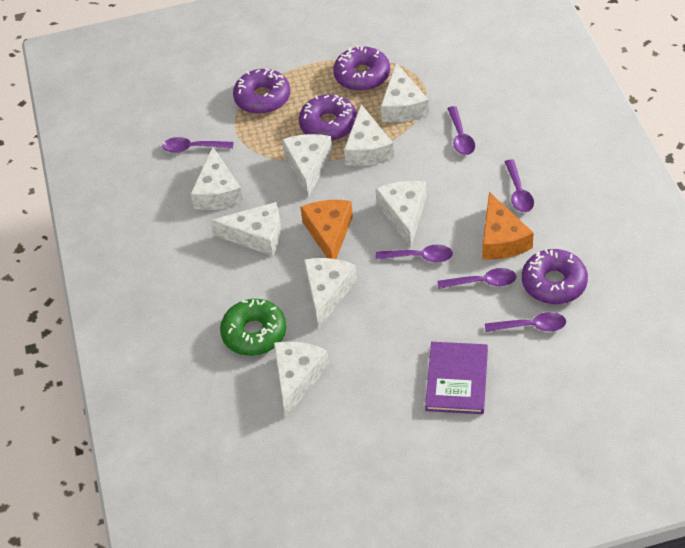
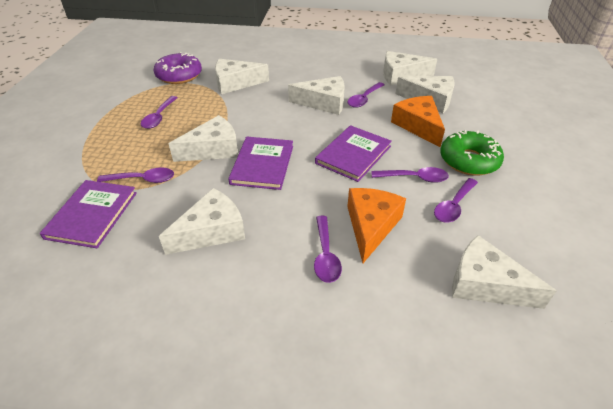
purple book: 1 -> 3
purple donut: 4 -> 1
white cheese: 8 -> 7

